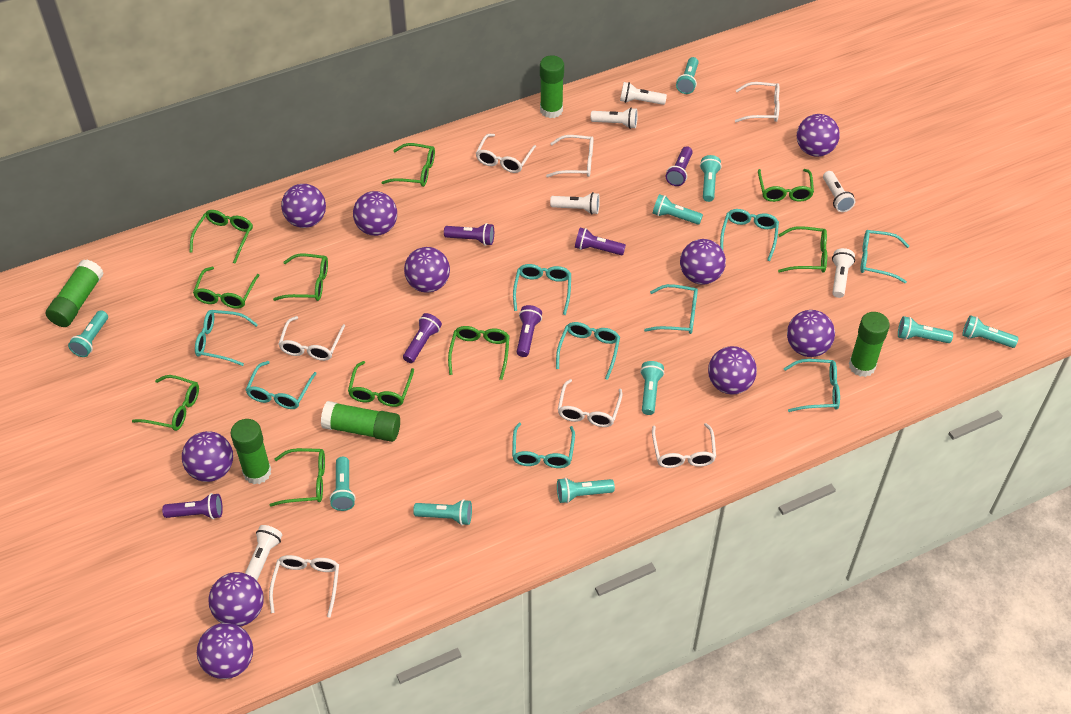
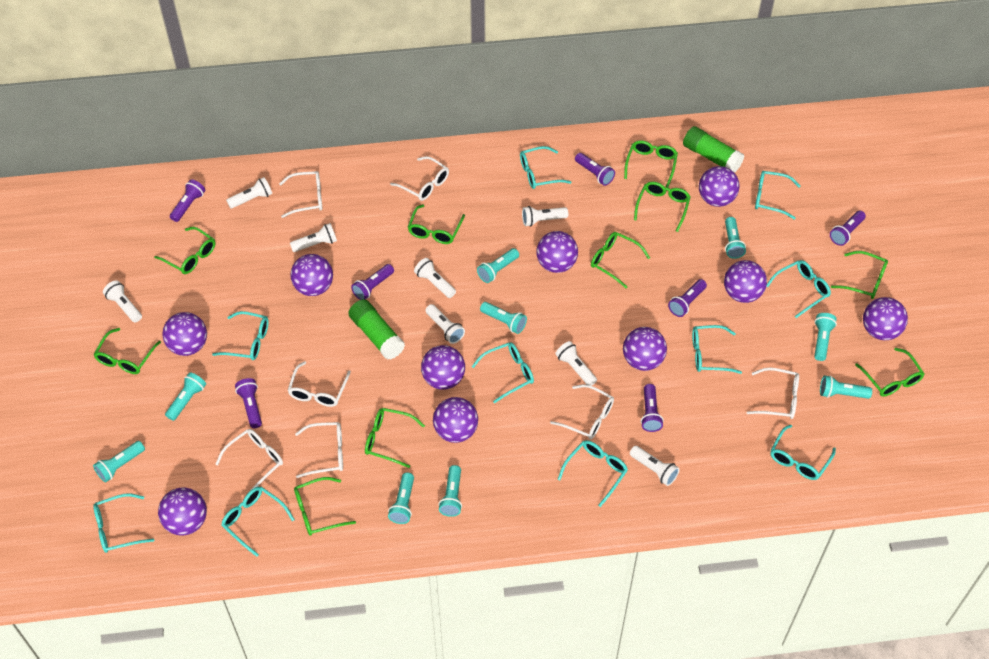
green glue stick: 5 -> 2
purple flashlight: 6 -> 7
turquoise flashlight: 10 -> 9
turquoise glasses: 9 -> 10
white flashlight: 6 -> 8

